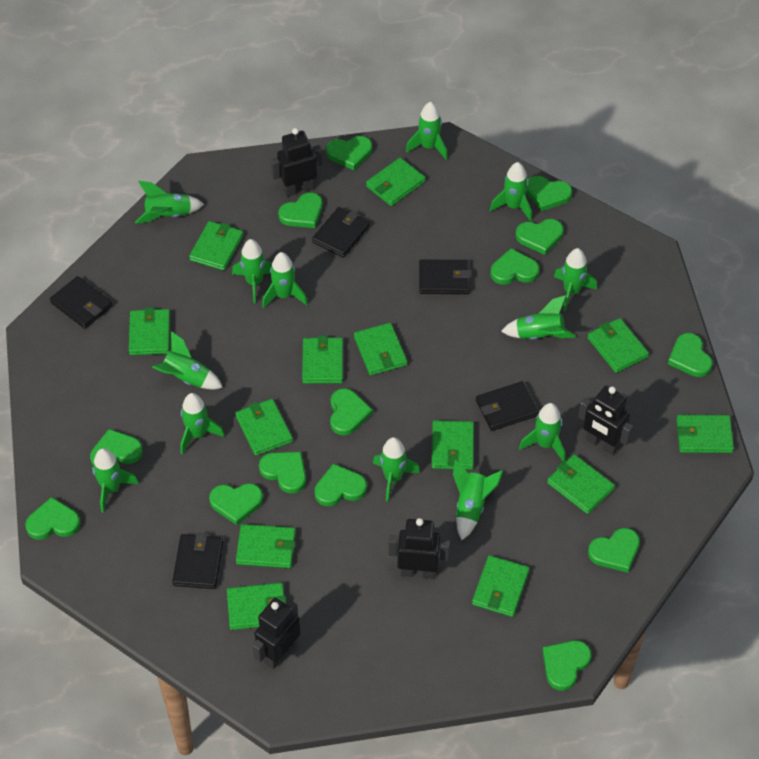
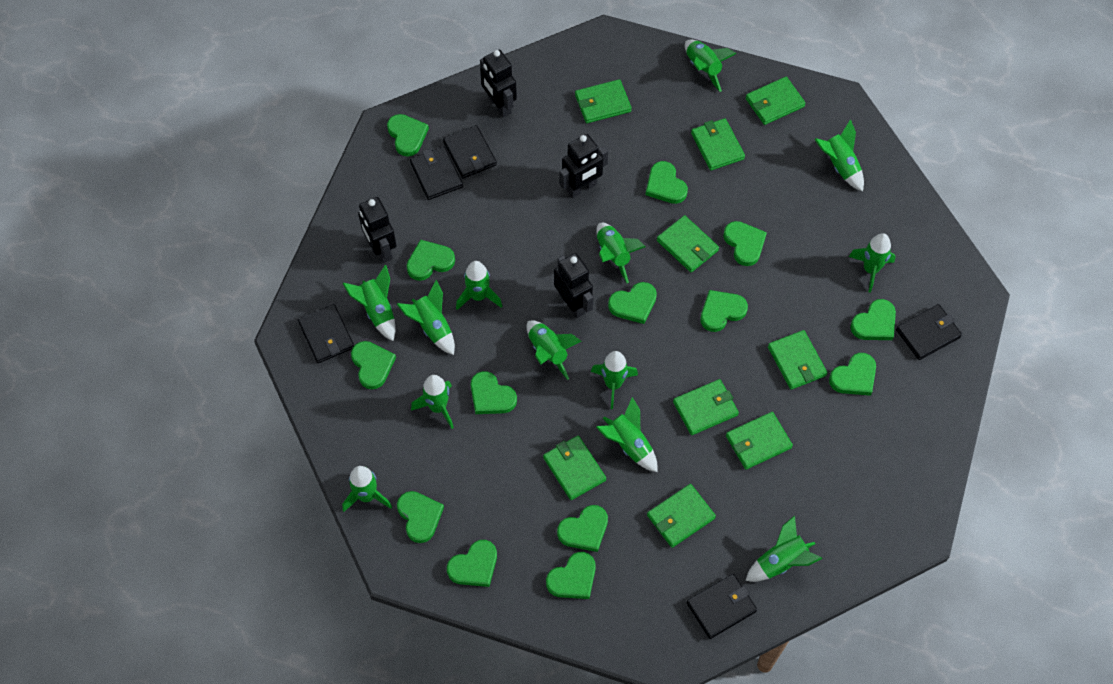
green wallet: 13 -> 9

